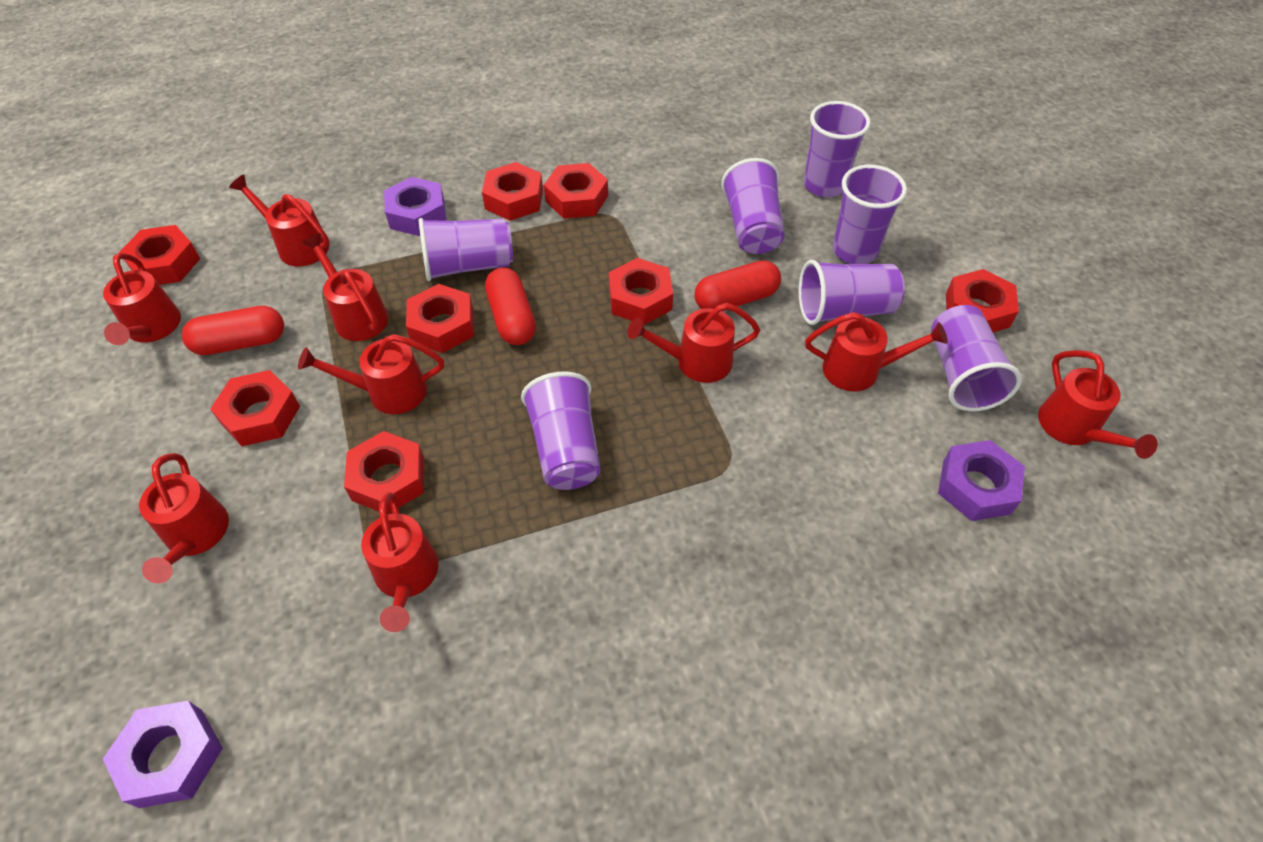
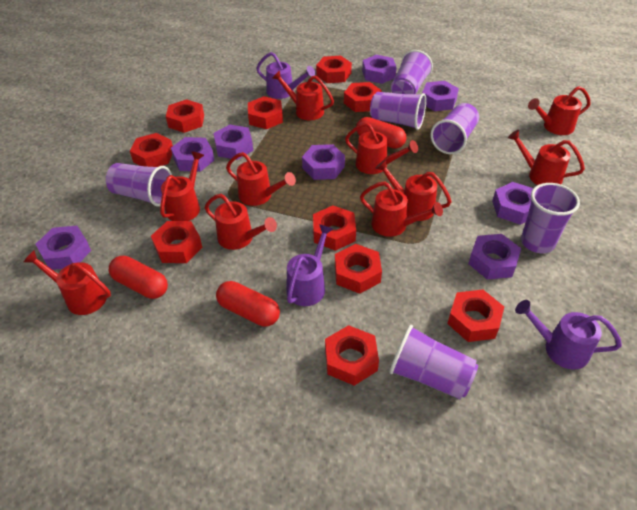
purple cup: 7 -> 6
purple nut: 3 -> 8
purple watering can: 0 -> 3
red nut: 8 -> 10
red watering can: 9 -> 10

